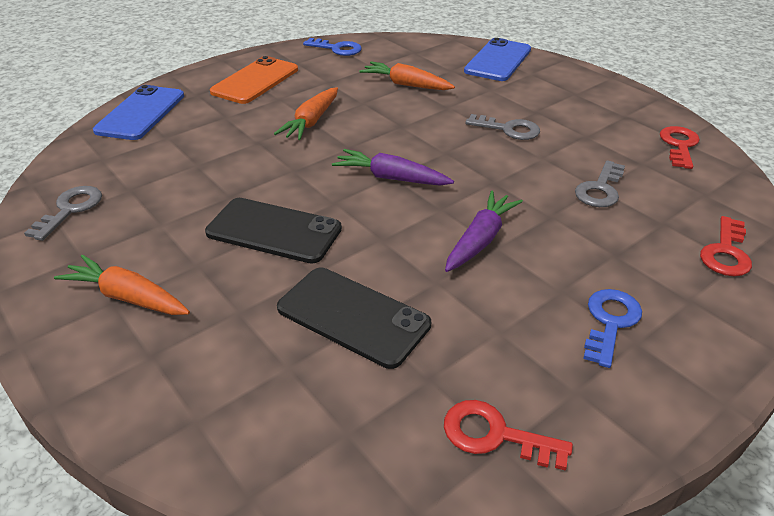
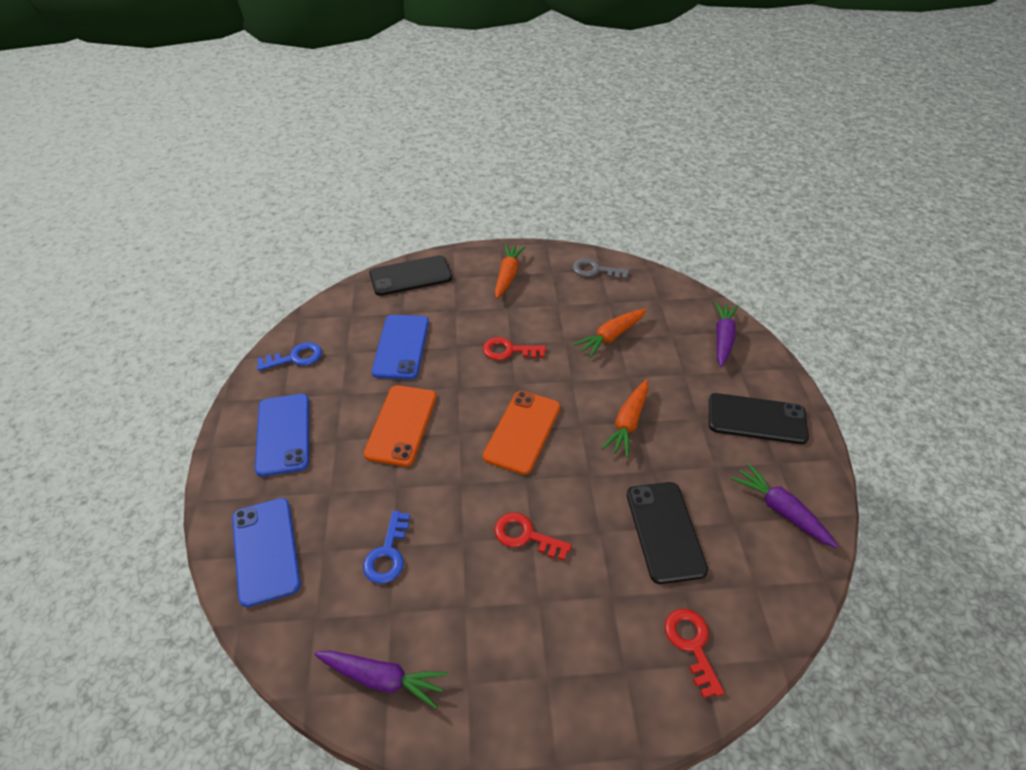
black phone: 2 -> 3
blue phone: 2 -> 3
grey key: 3 -> 1
orange phone: 1 -> 2
purple carrot: 2 -> 3

